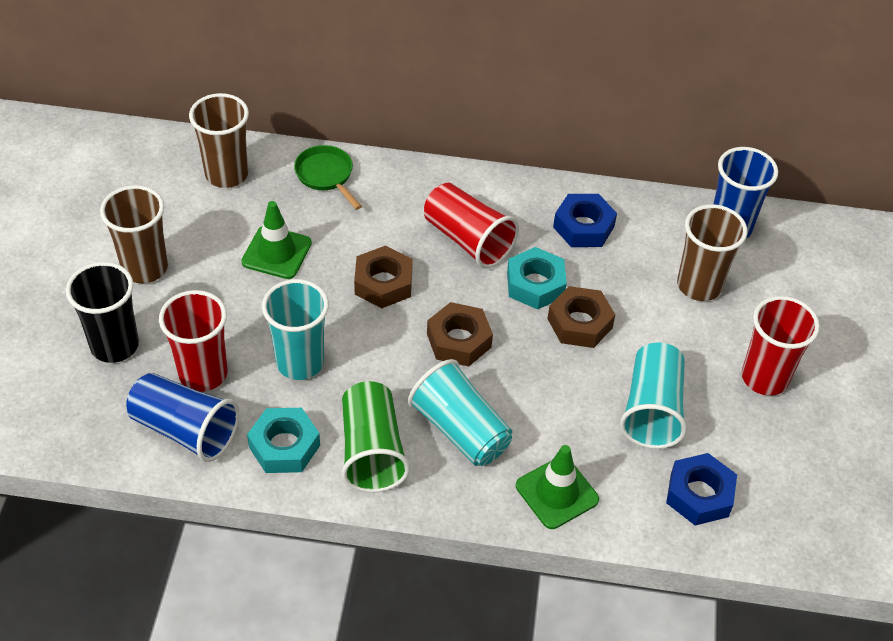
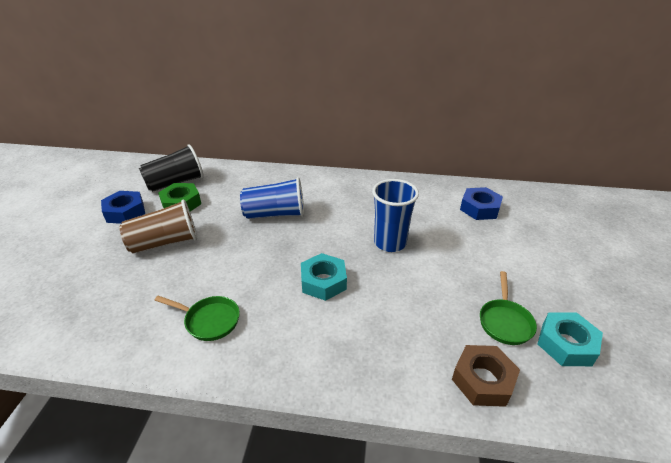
brown cup: 3 -> 1
brown nut: 3 -> 1
green cup: 1 -> 0
green nut: 0 -> 1
green pan: 1 -> 2
green traffic cone: 2 -> 0
red cup: 3 -> 0
turquoise cup: 3 -> 0

